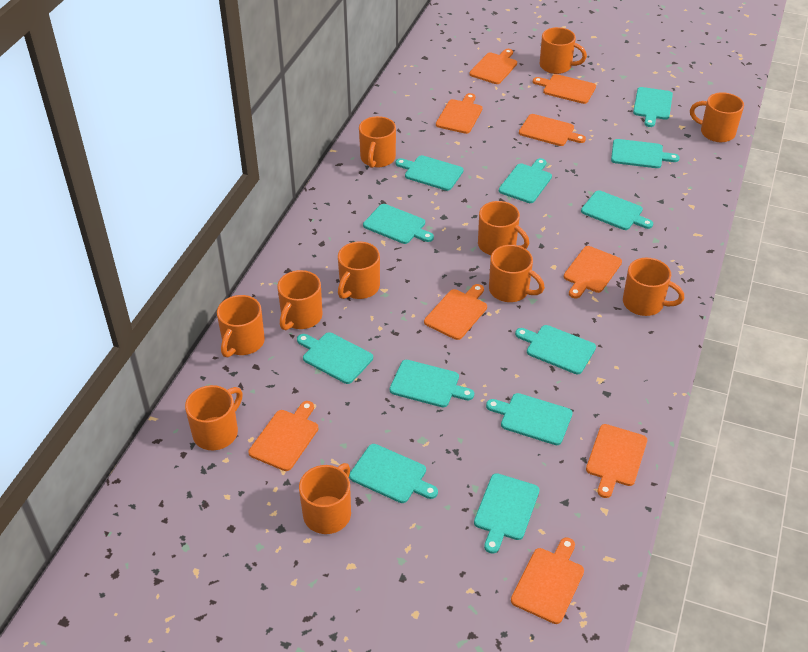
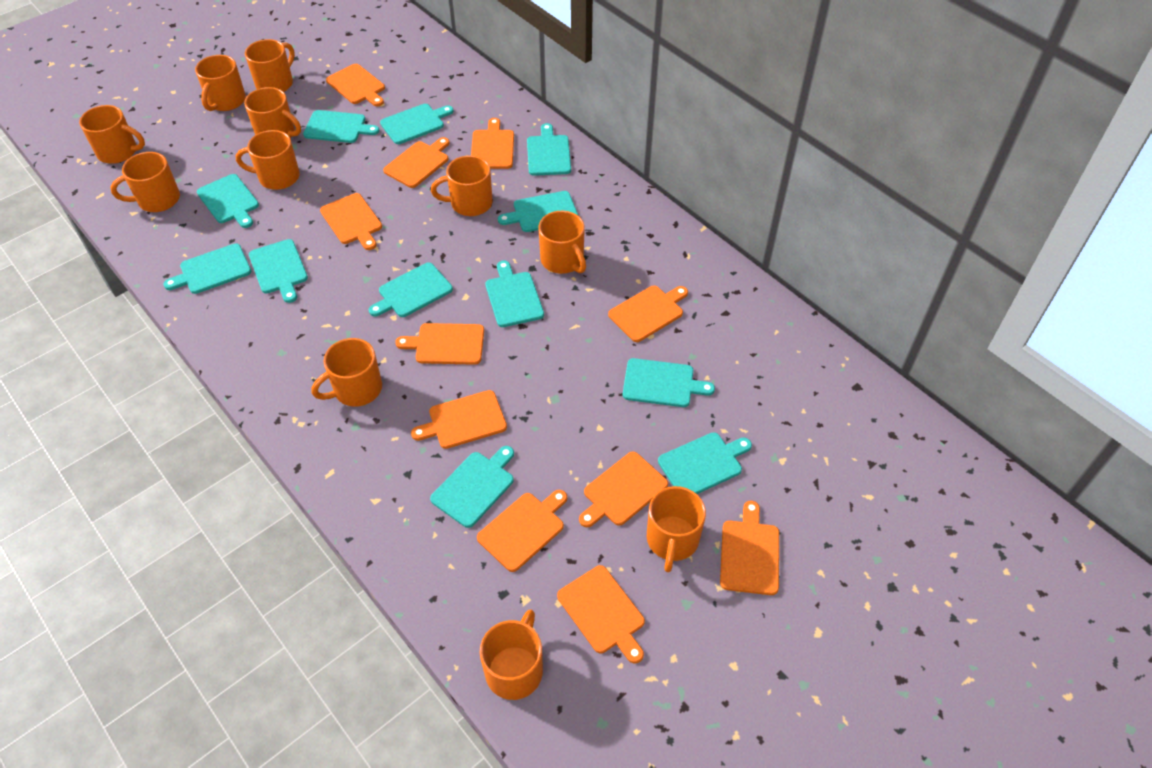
orange cutting board: 9 -> 11

